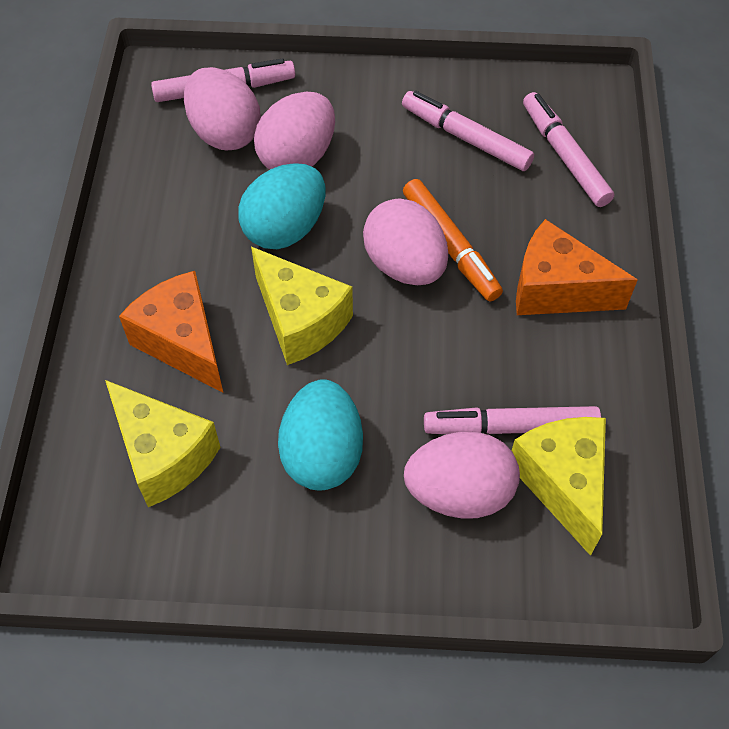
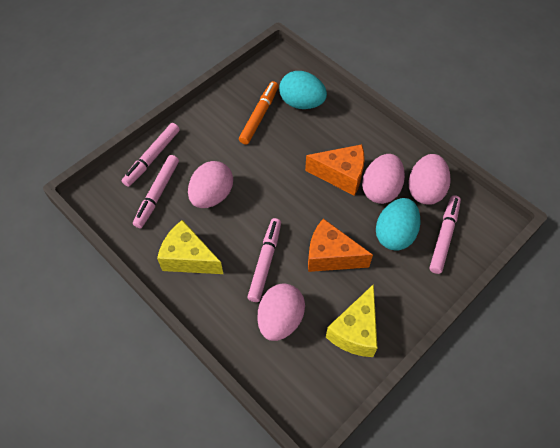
yellow cheese: 3 -> 2

